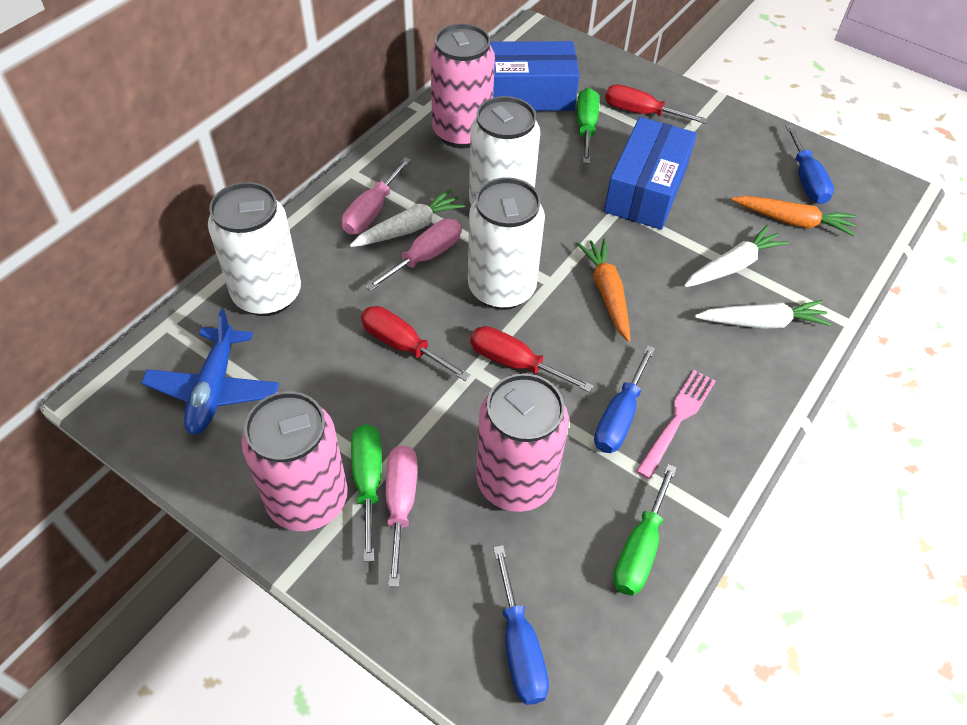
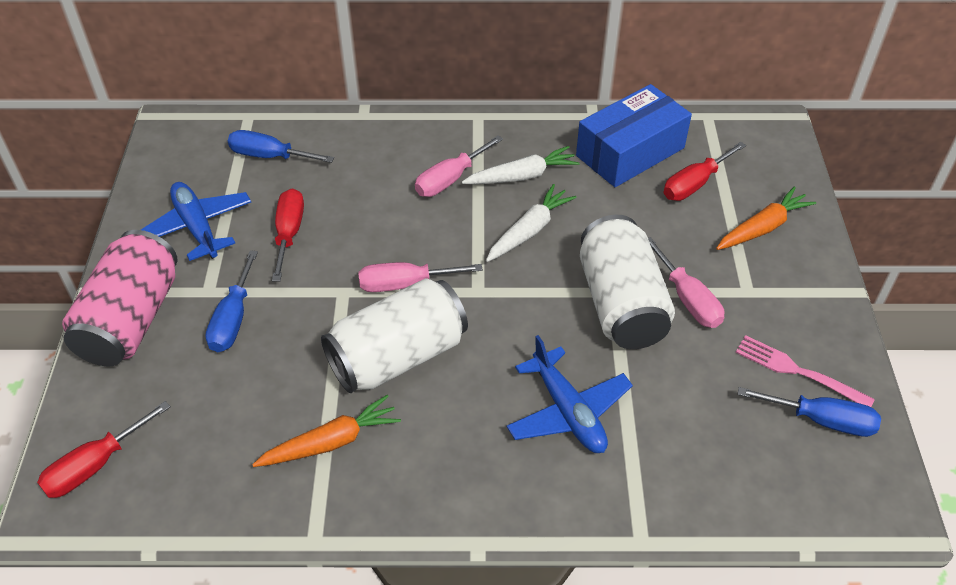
blue box: 2 -> 1
blue plane: 1 -> 2
green screwdriver: 3 -> 0
pink can: 3 -> 1
white can: 3 -> 2
white carrot: 3 -> 2

